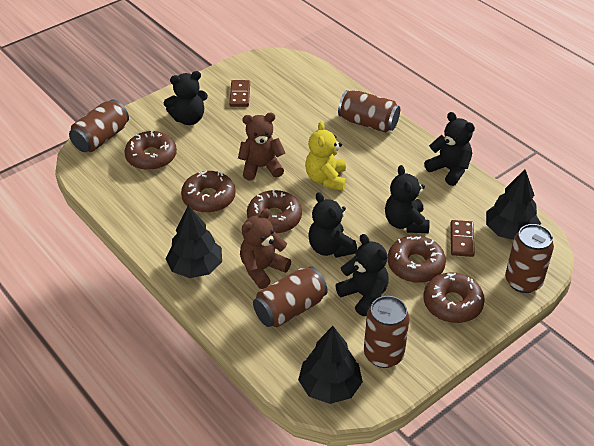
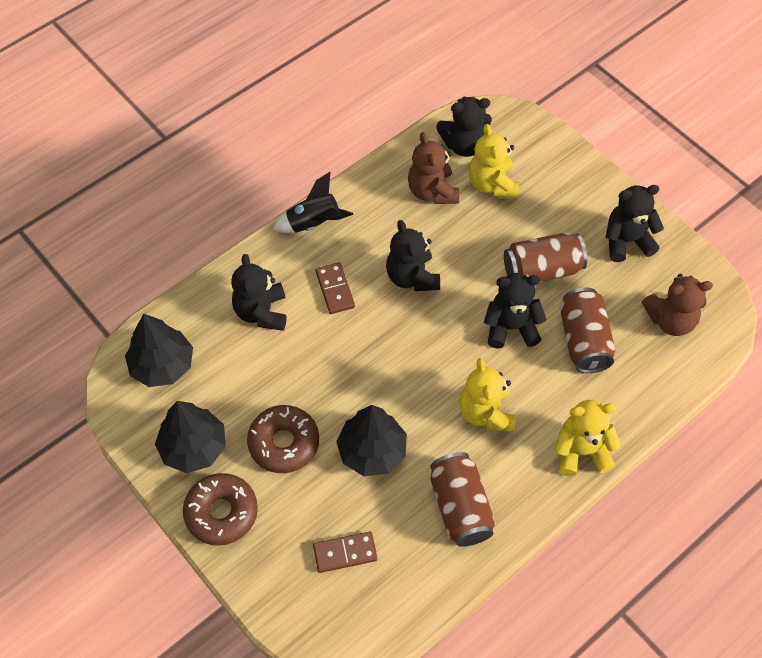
black rocket: 0 -> 1
brown can: 5 -> 3
brown donut: 5 -> 2
yellow teddy bear: 1 -> 3

